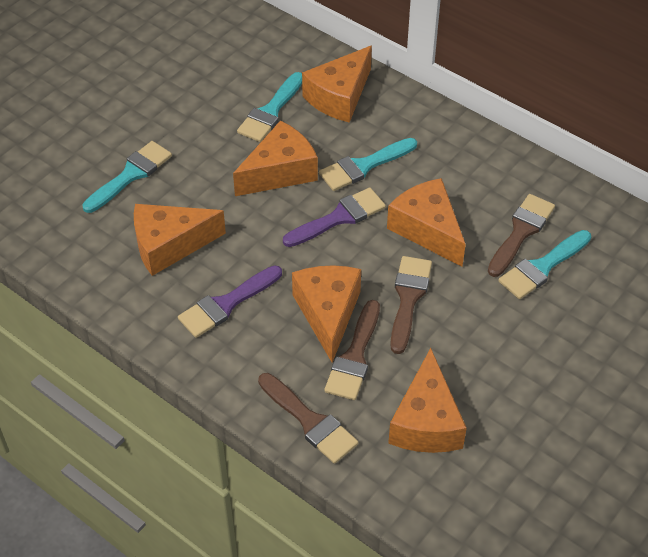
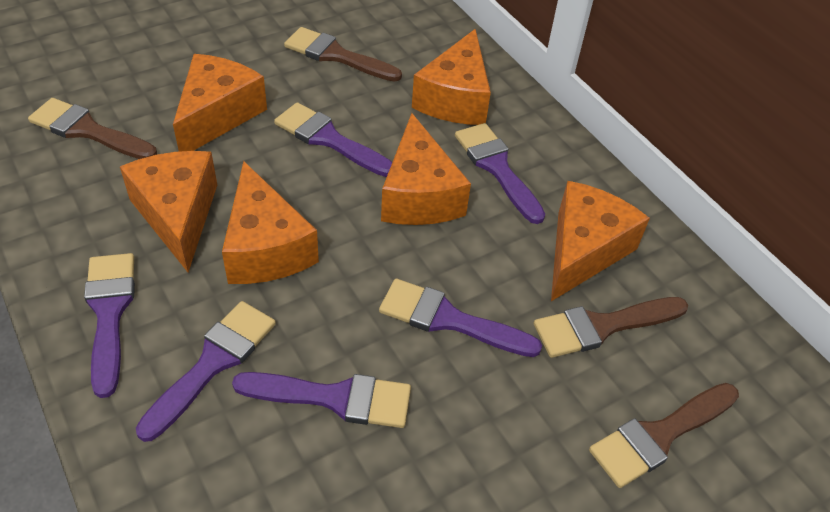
purple brush: 2 -> 6
turquoise brush: 4 -> 0

